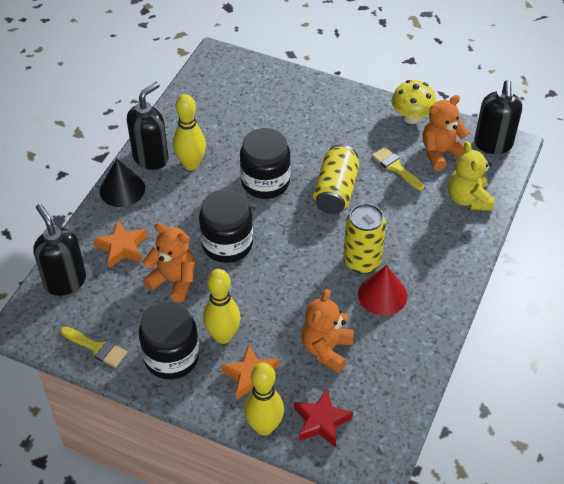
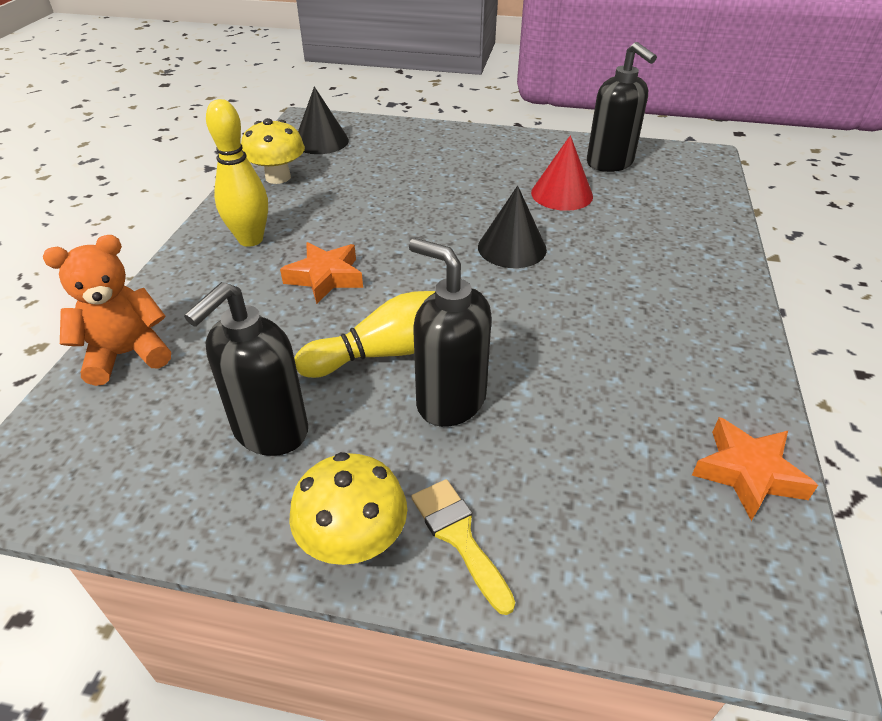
black cone: 1 -> 2
black jar: 3 -> 0
orange teddy bear: 3 -> 1
red star: 1 -> 0
yellow bowling pin: 3 -> 2
yellow brush: 2 -> 1
yellow can: 2 -> 0
yellow mushroom: 1 -> 2
yellow teddy bear: 1 -> 0

